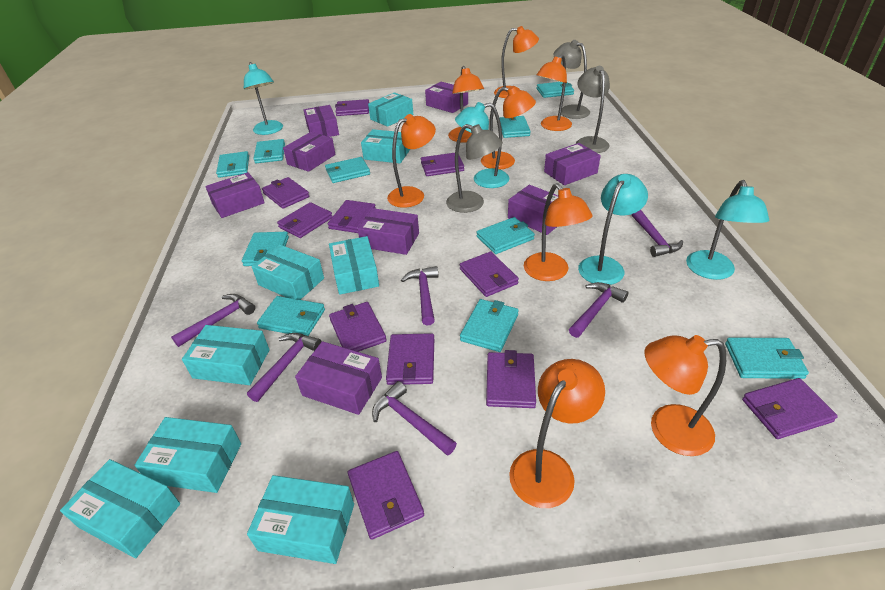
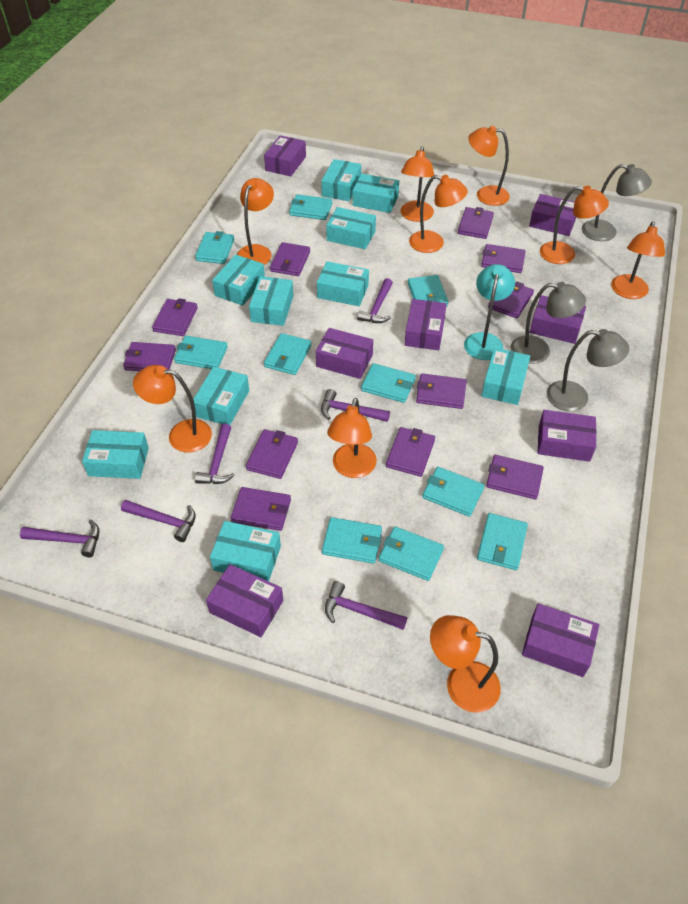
orange lamp: 8 -> 9
turquoise box: 8 -> 10
turquoise lamp: 4 -> 1

